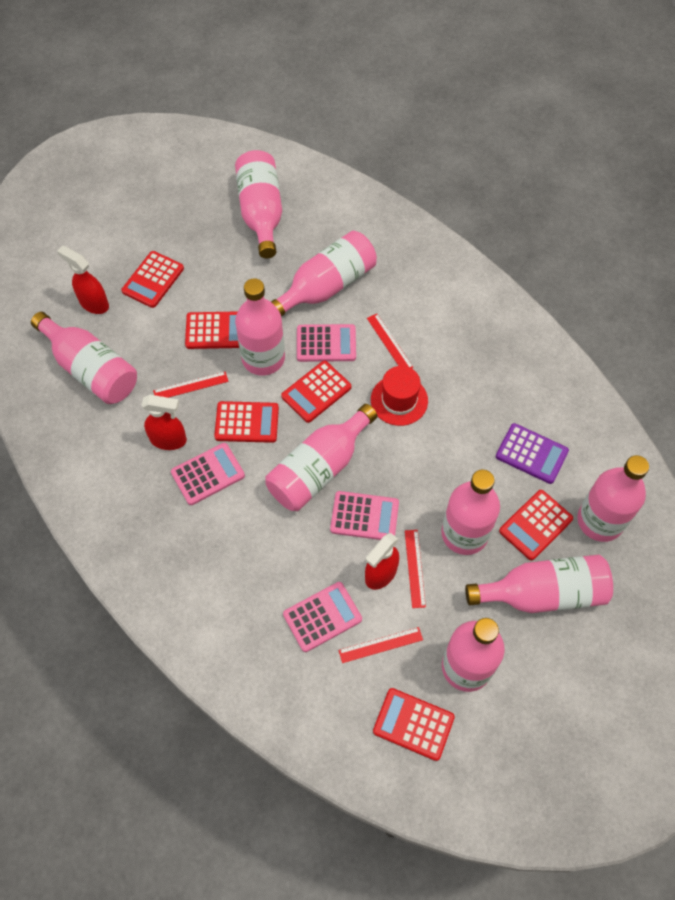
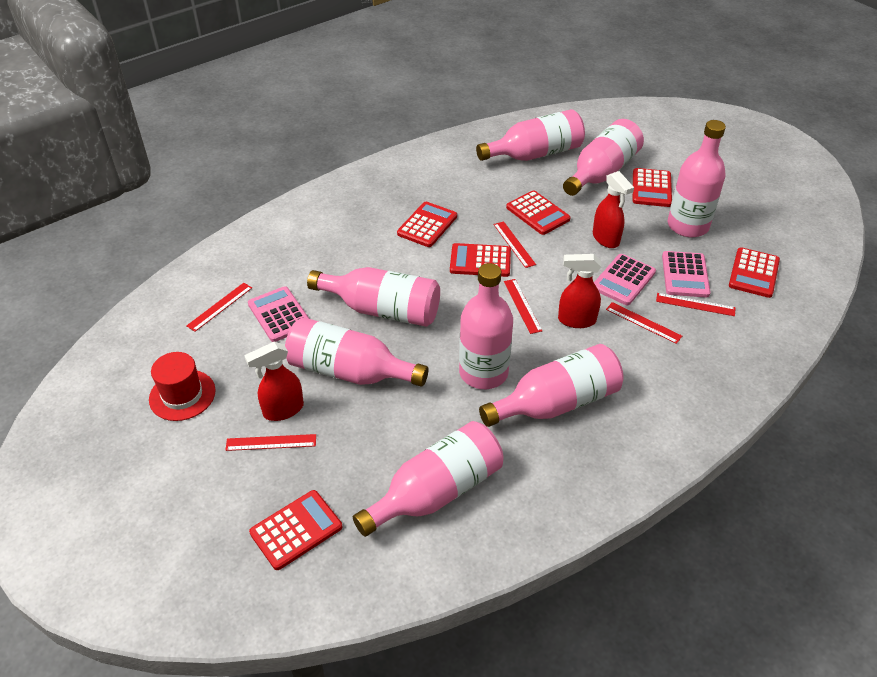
pink bottle: 9 -> 8
pink calculator: 4 -> 3
purple calculator: 1 -> 0
red ruler: 4 -> 6

